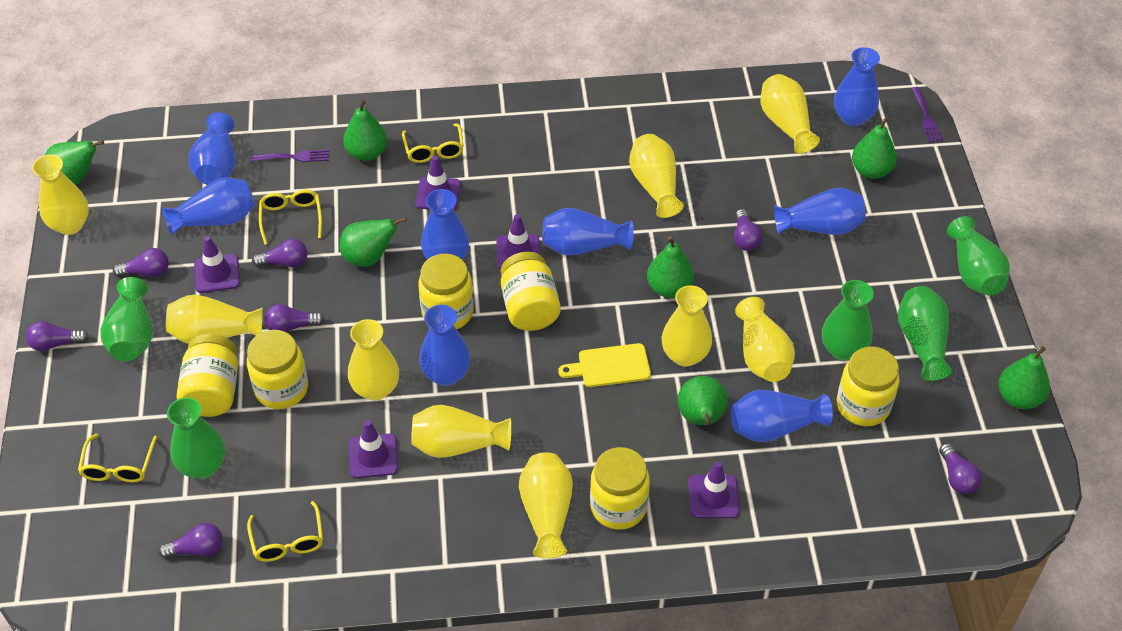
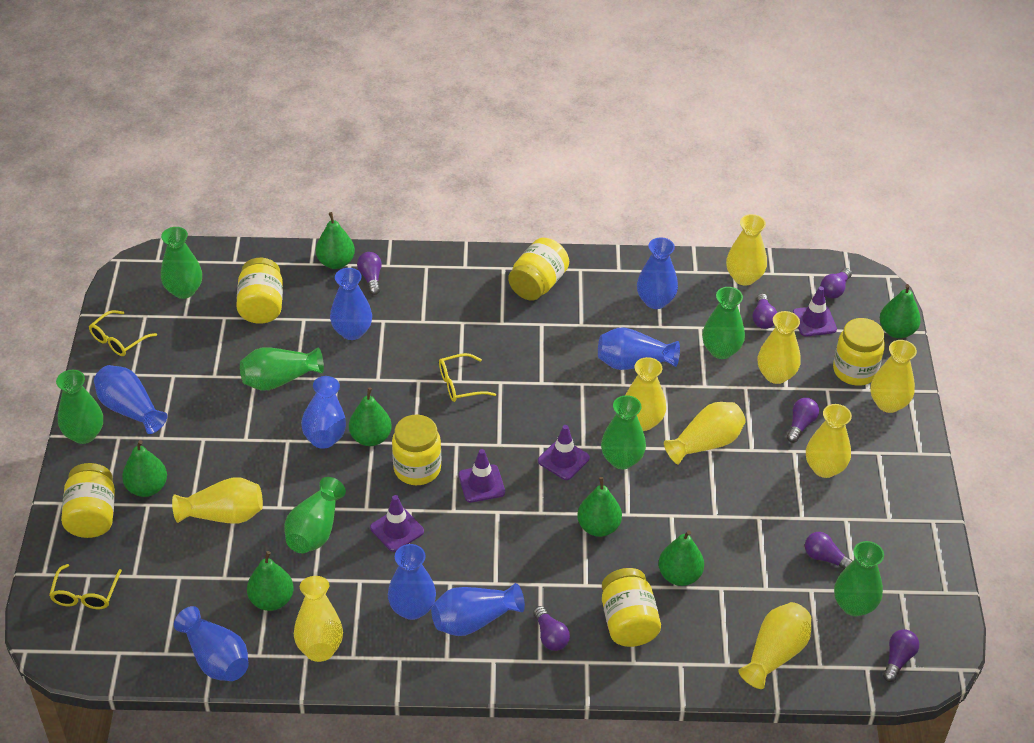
green vase: 5 -> 7
purple fork: 2 -> 0
purple traffic cone: 5 -> 4
yellow cutting board: 1 -> 0
yellow glasses: 4 -> 3

